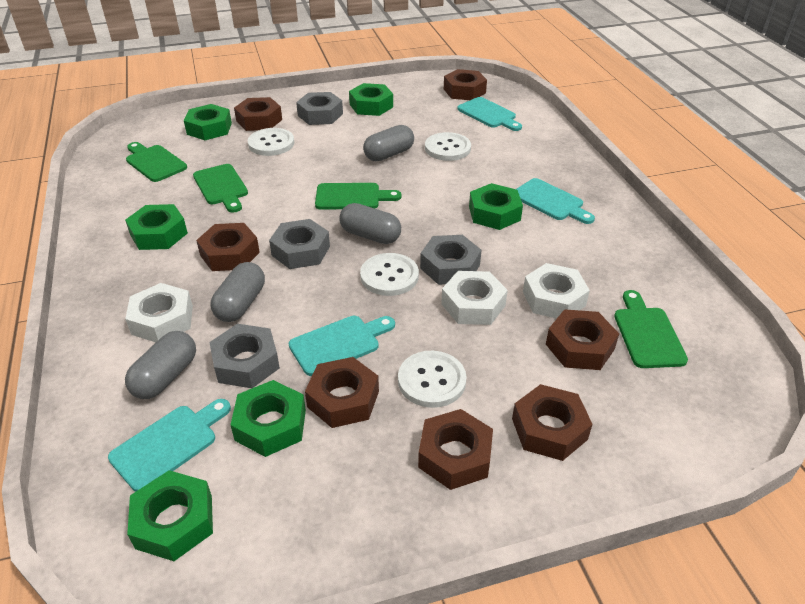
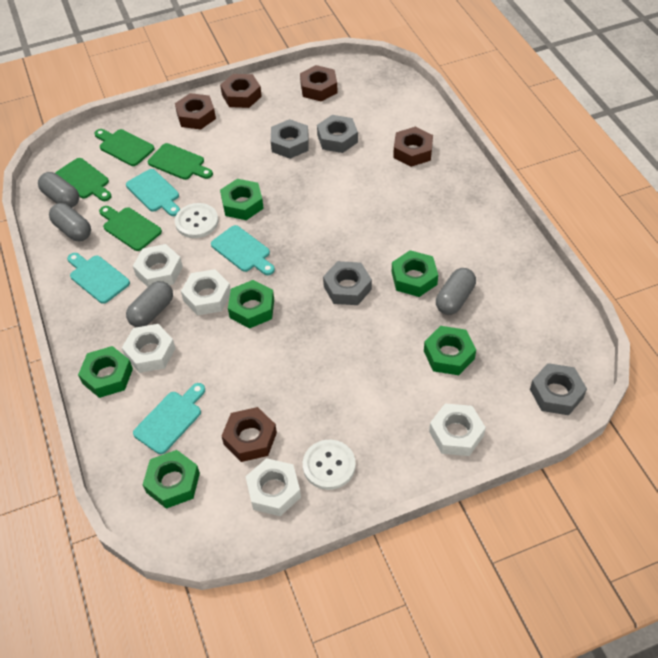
brown nut: 7 -> 5
white button: 4 -> 2
white nut: 3 -> 5

